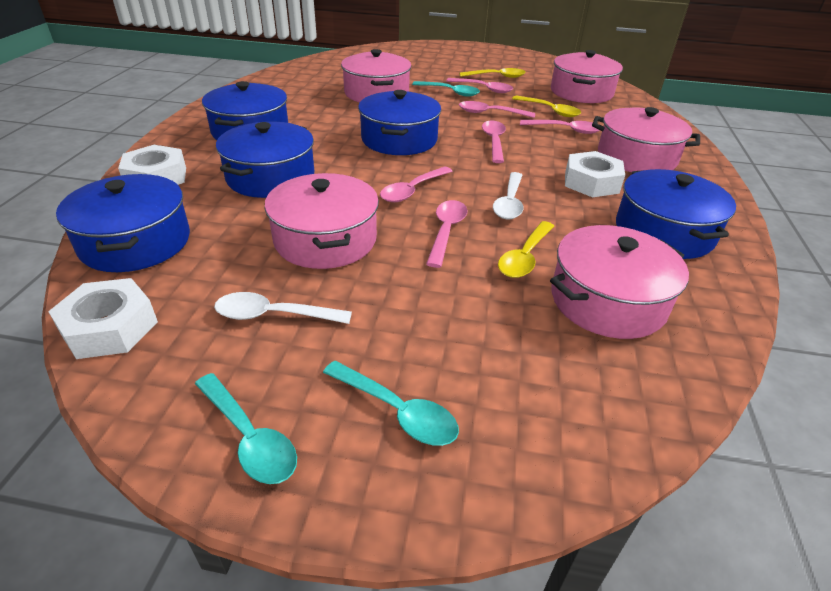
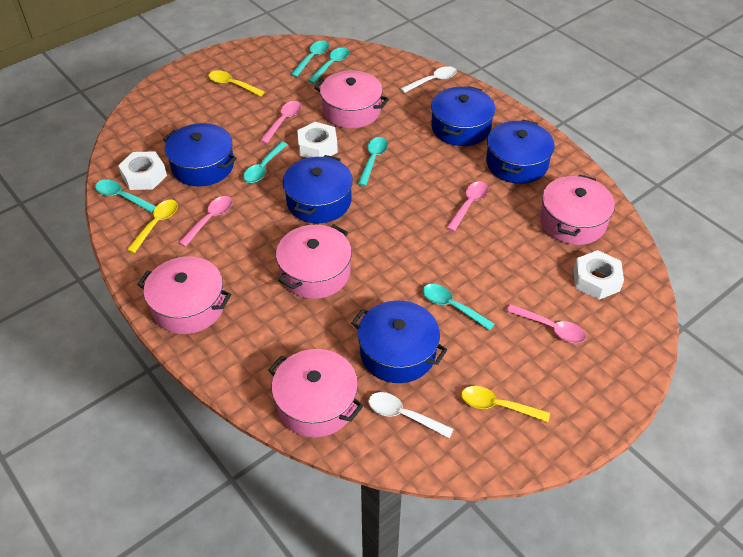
pink spoon: 6 -> 4
turquoise spoon: 3 -> 6

